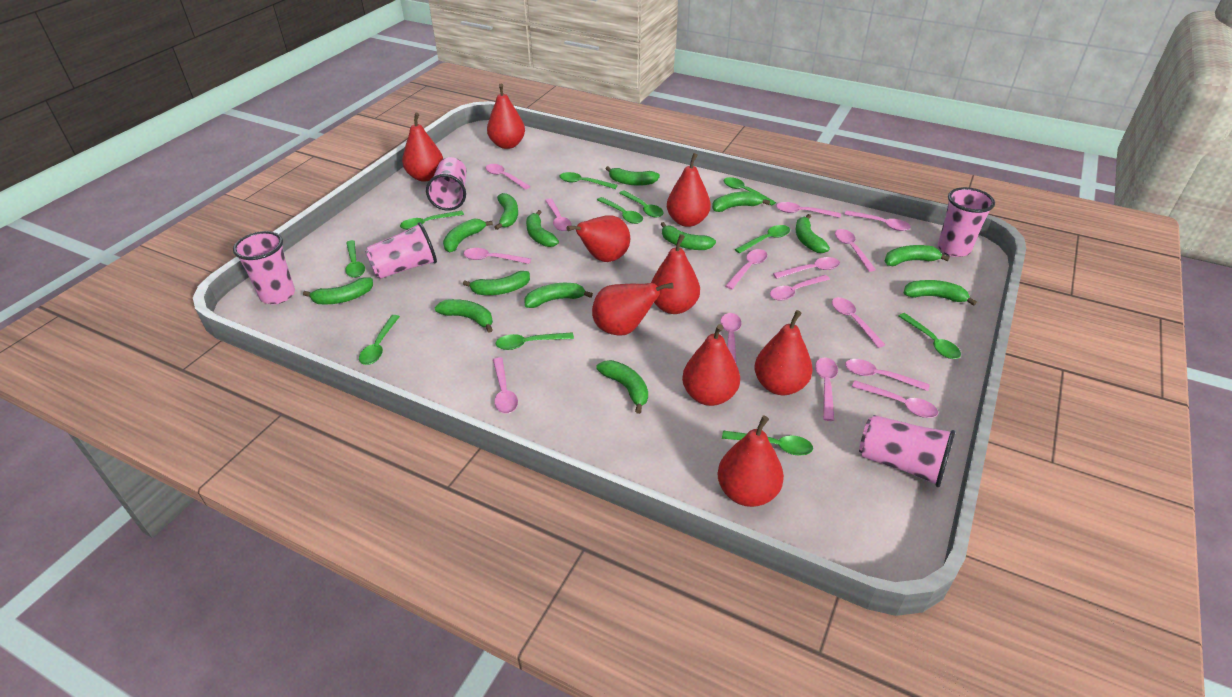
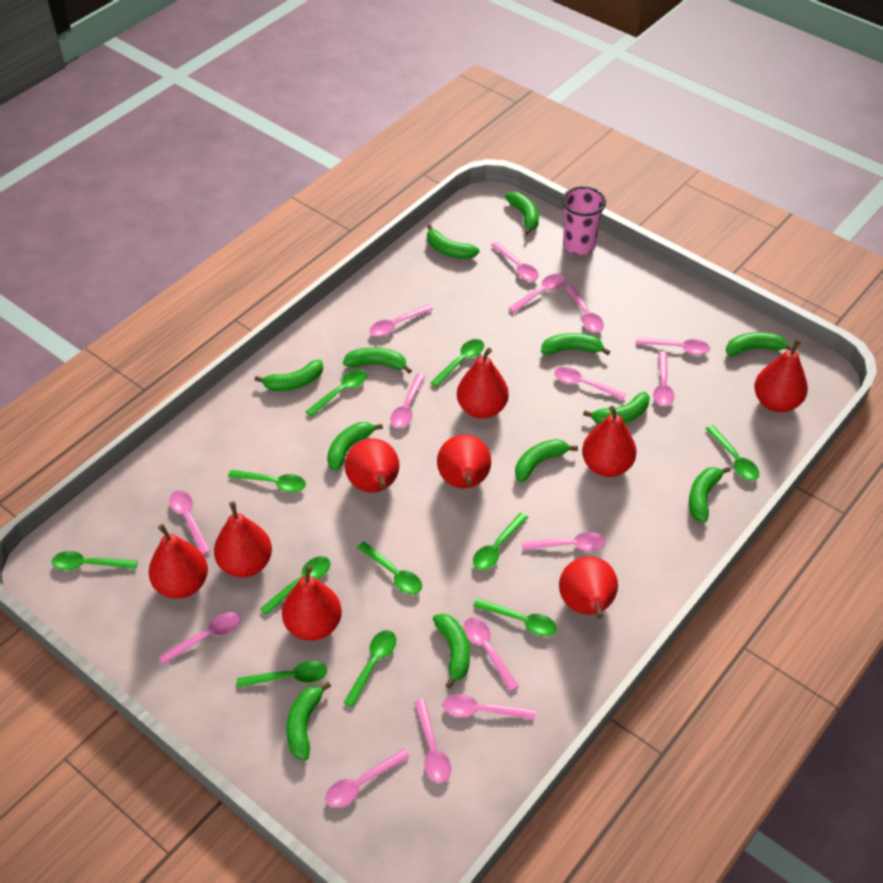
green banana: 14 -> 12
pink cup: 5 -> 1

